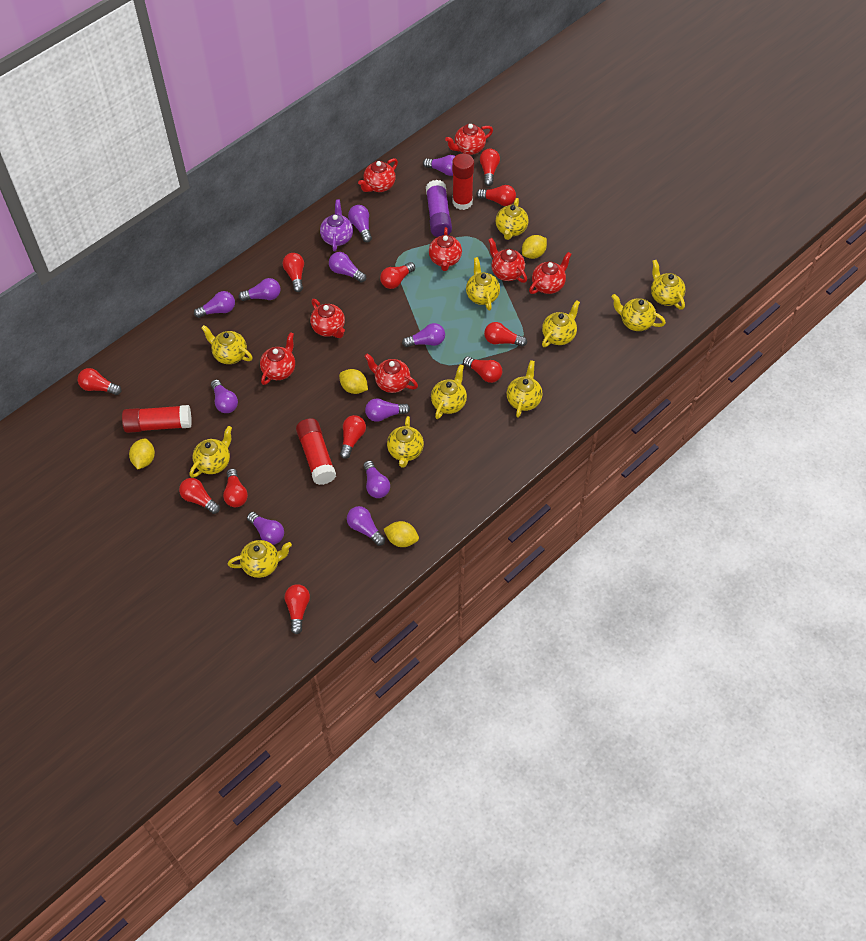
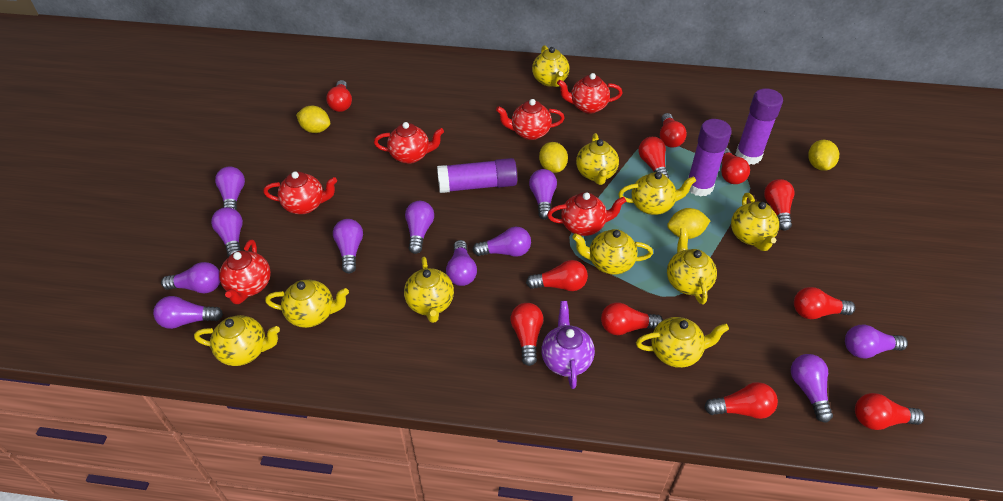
purple glue stick: 1 -> 3
red glue stick: 3 -> 0
red teapot: 8 -> 6
yellow teapot: 11 -> 10

